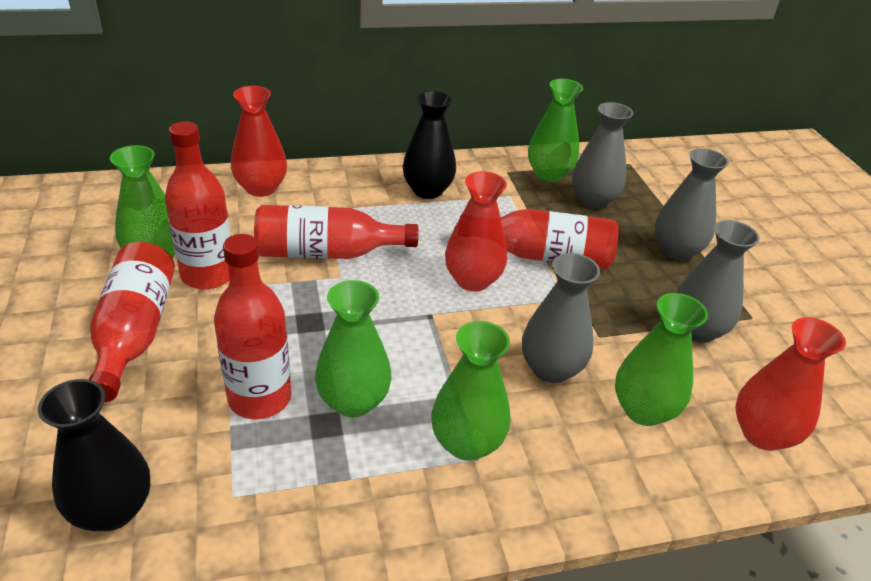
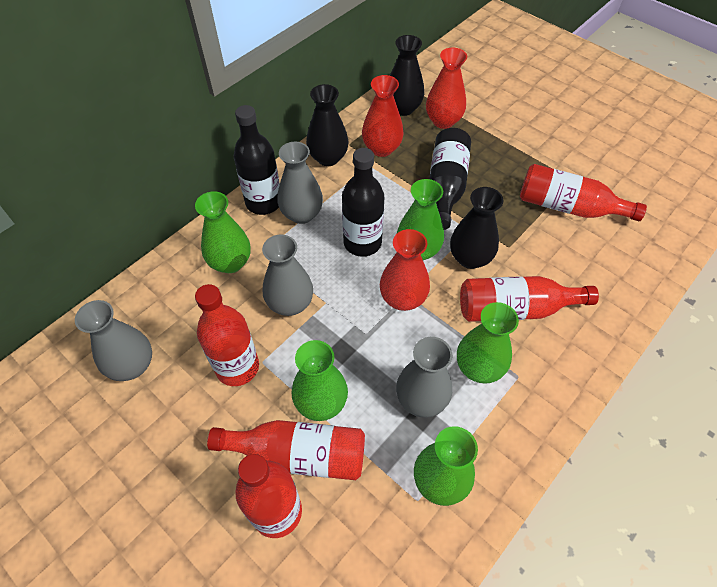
black bottle: 0 -> 3
black vase: 2 -> 3

